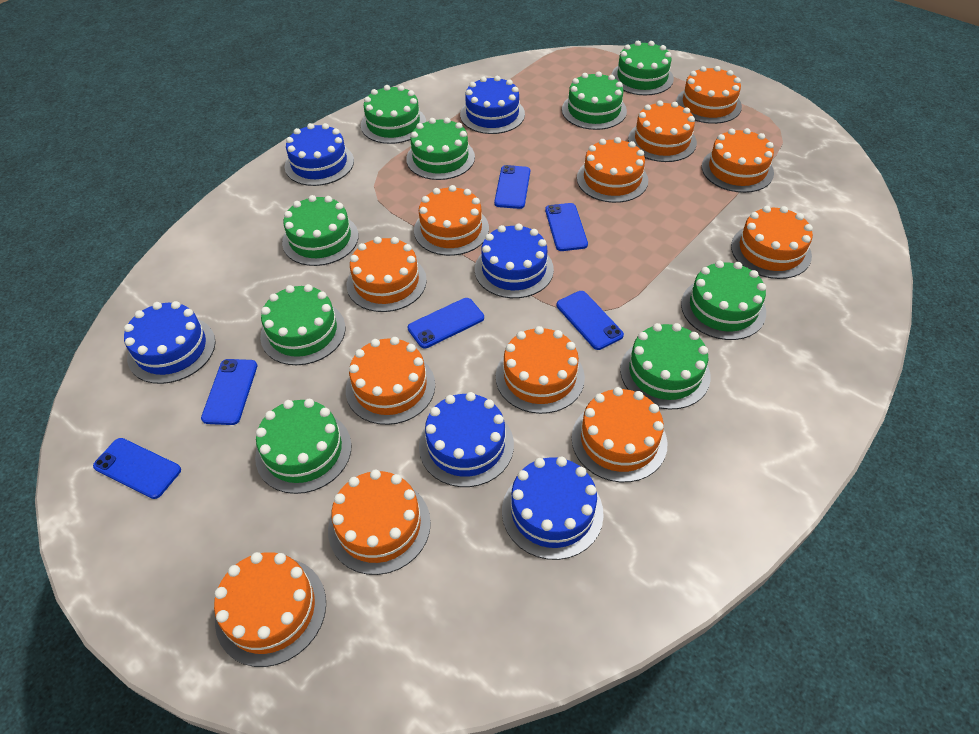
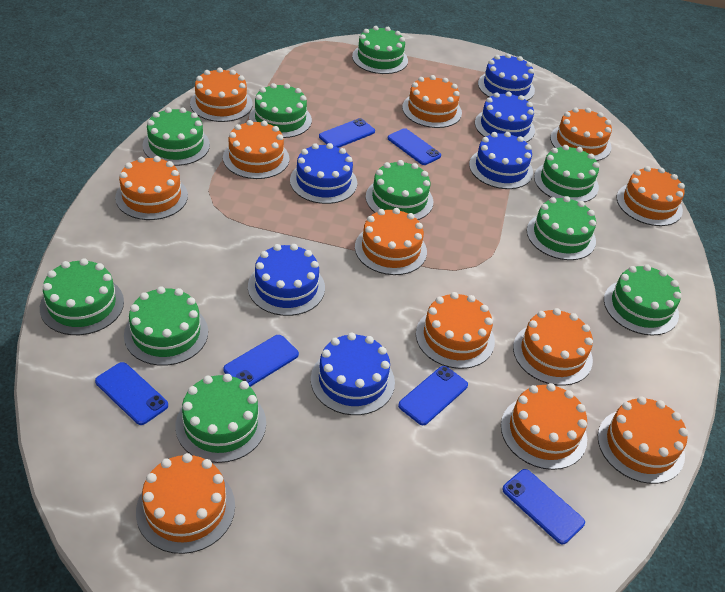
green cake: 9 -> 10

